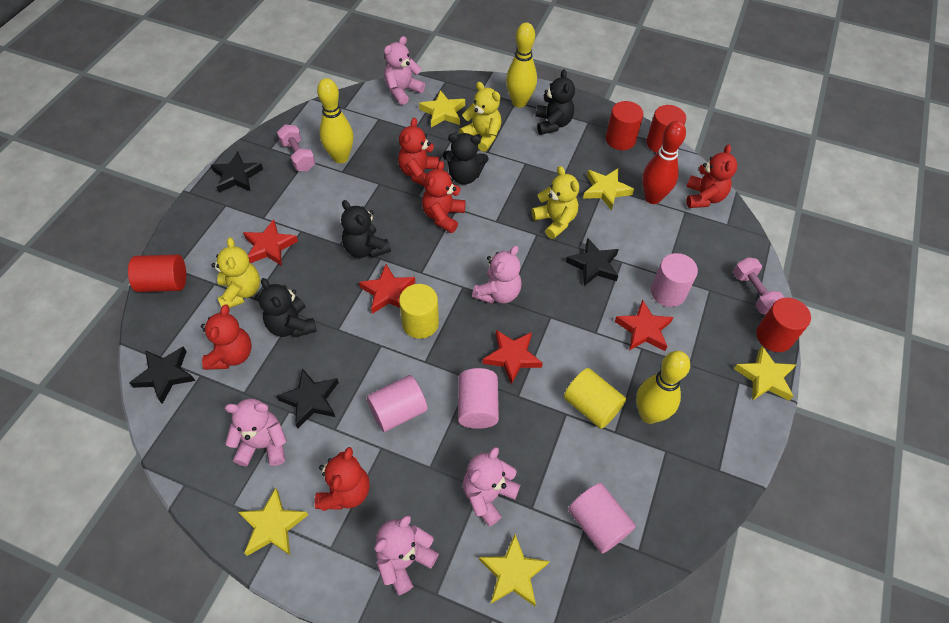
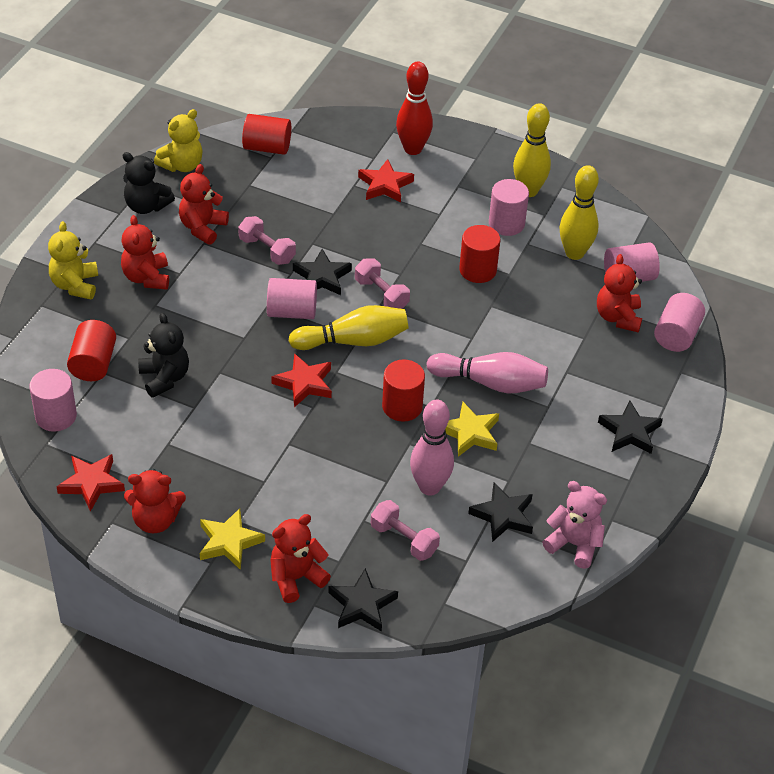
black teddy bear: 4 -> 2
pink bowling pin: 0 -> 2
pink cylinder: 4 -> 5
pink dumbbell: 2 -> 3
pink teddy bear: 5 -> 1
red star: 4 -> 3
yellow cylinder: 2 -> 0
yellow star: 5 -> 2
yellow teddy bear: 3 -> 2

